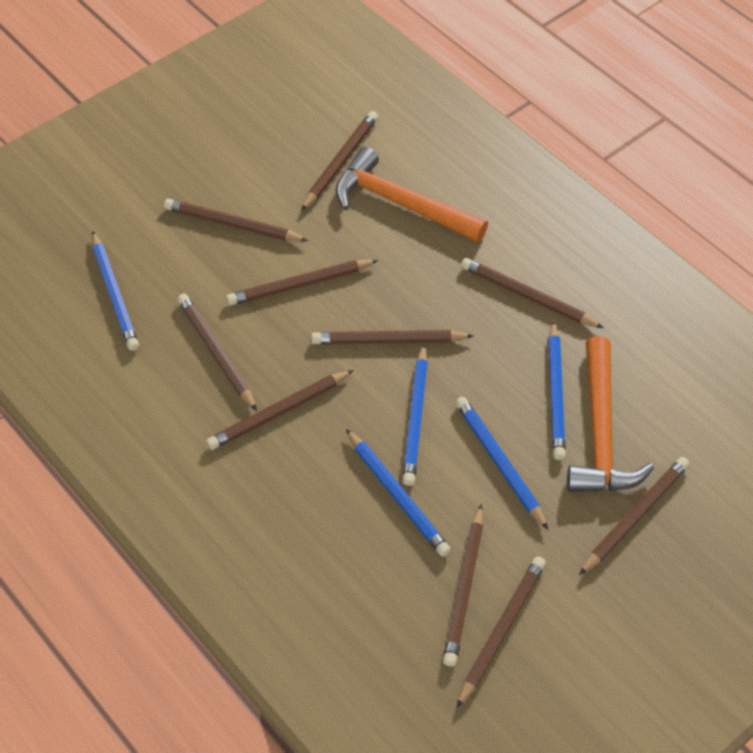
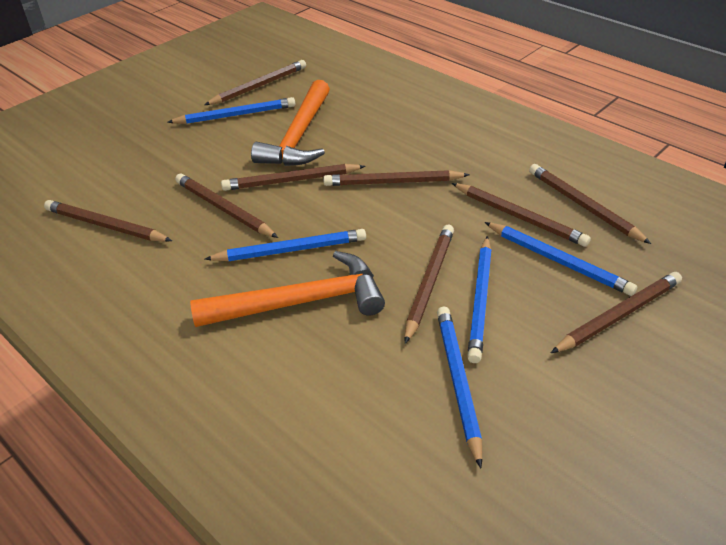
brown pencil: 10 -> 9

